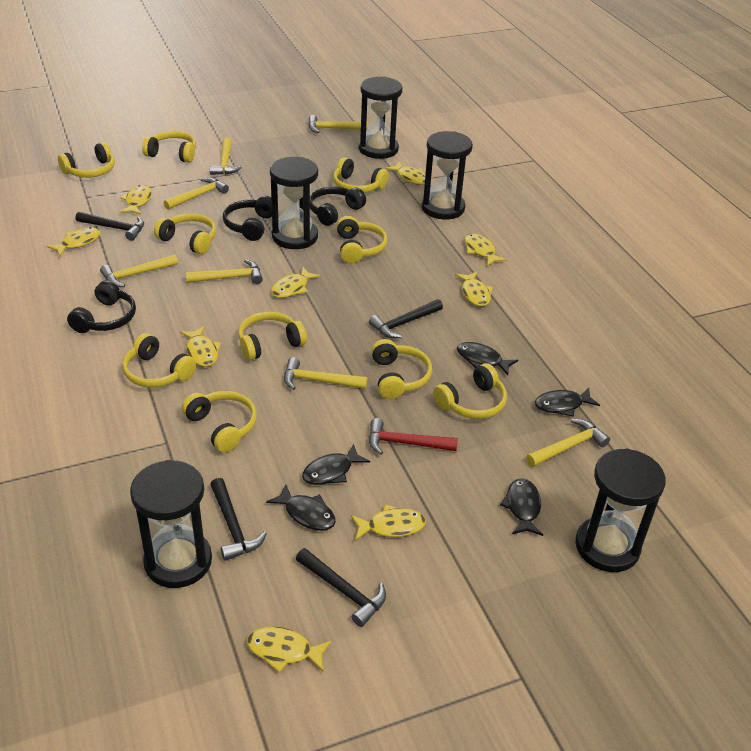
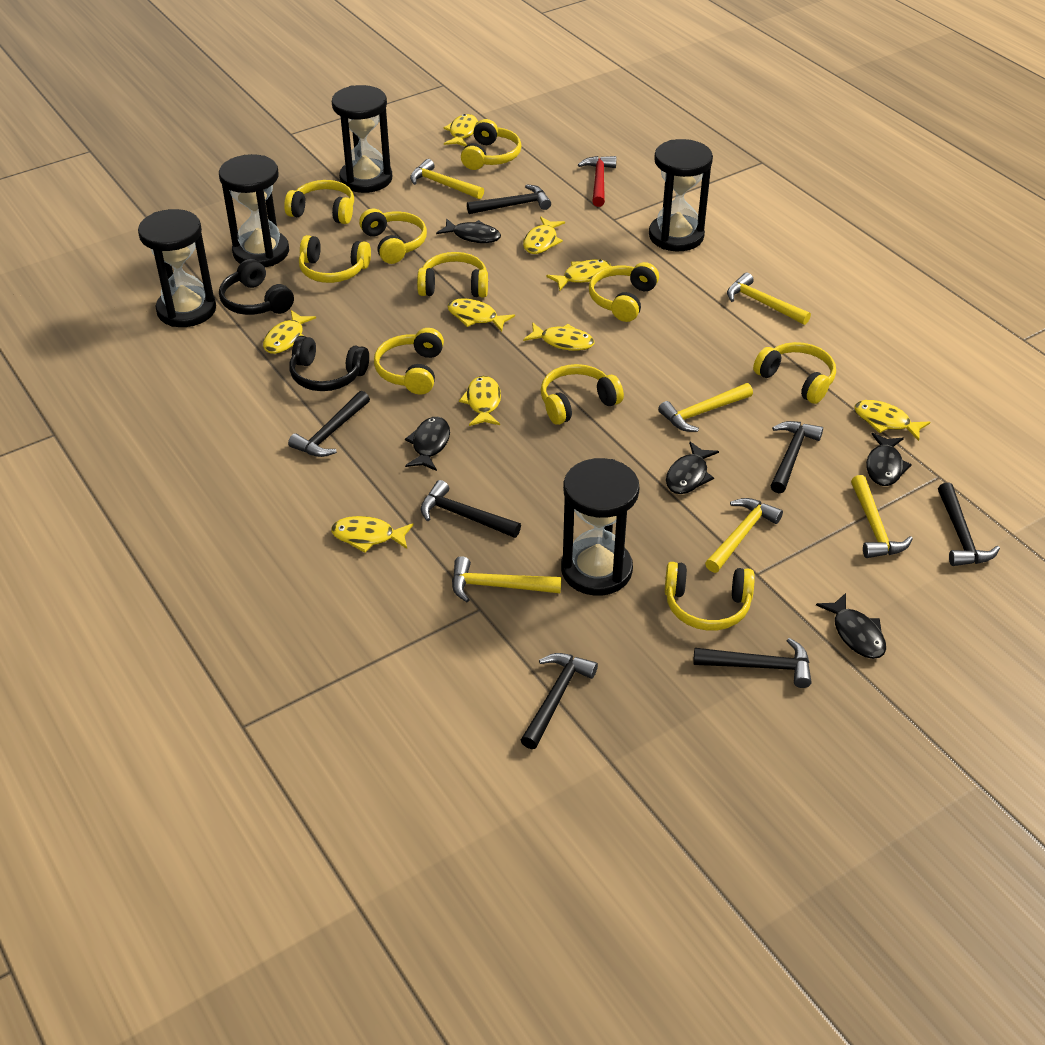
black hammer: 4 -> 7
black headphones: 3 -> 2
yellow hammer: 7 -> 6

